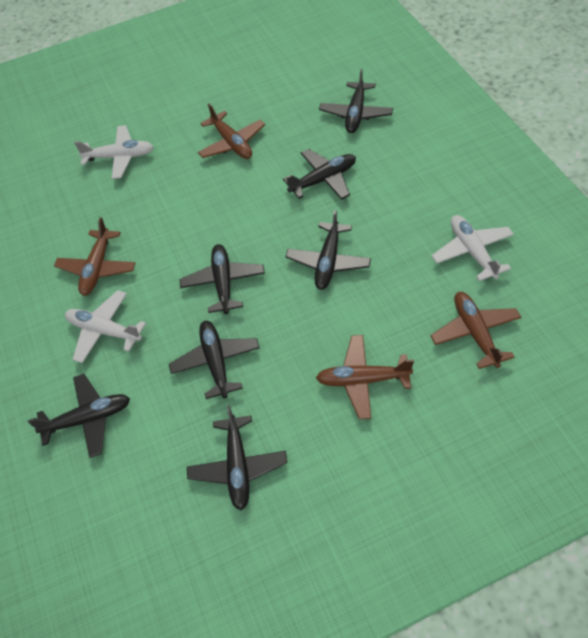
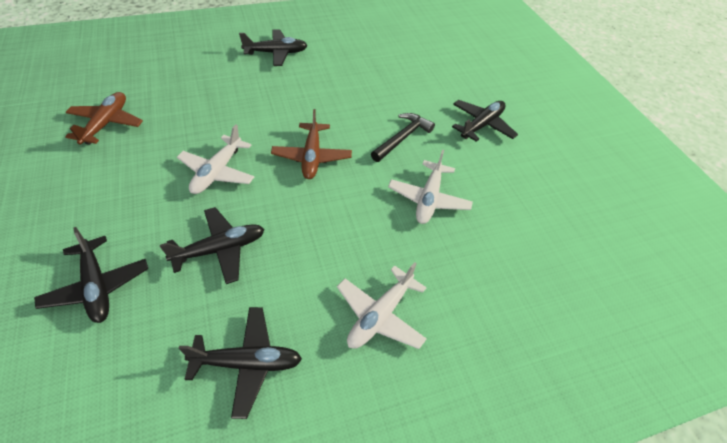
black hammer: 0 -> 1
black plane: 7 -> 5
brown plane: 4 -> 2

